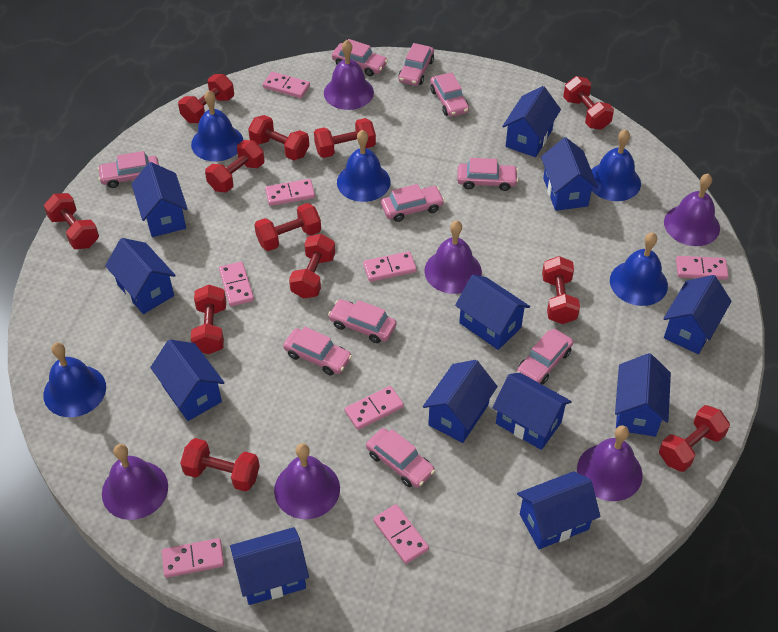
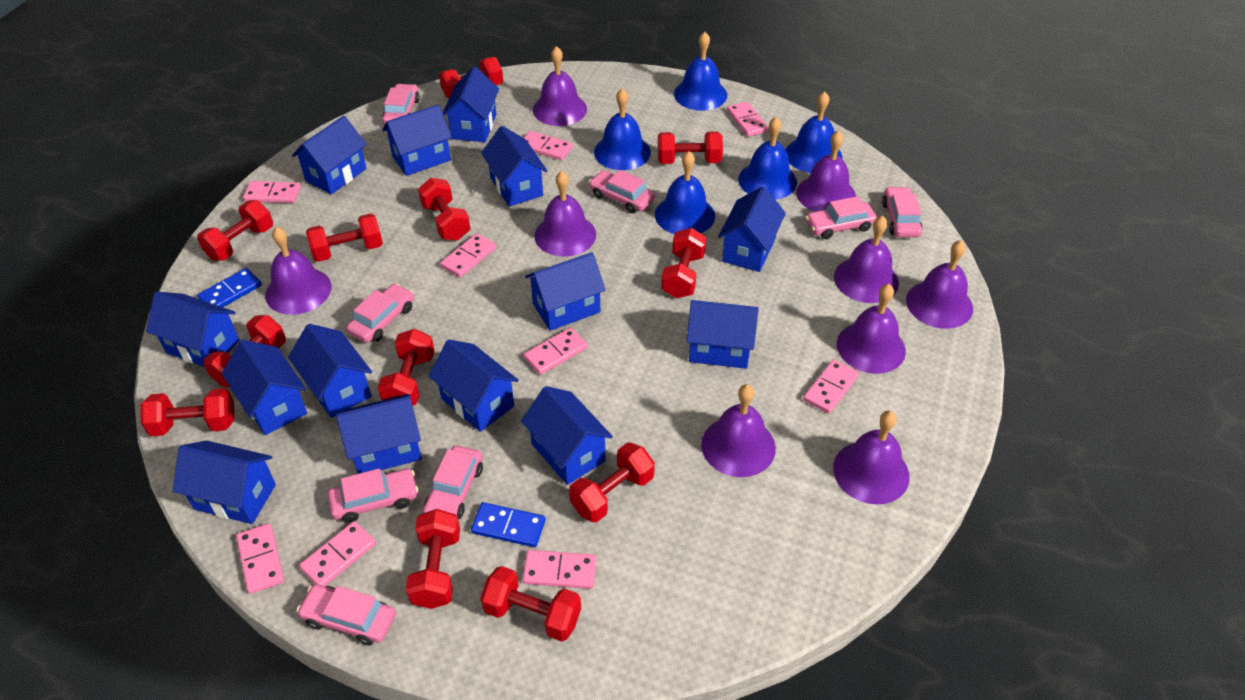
blue domino: 0 -> 2
blue house: 12 -> 14
pink car: 10 -> 8
pink domino: 8 -> 9
purple bell: 6 -> 9

